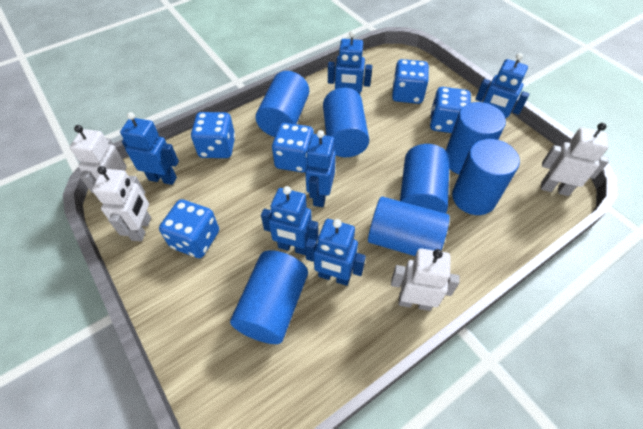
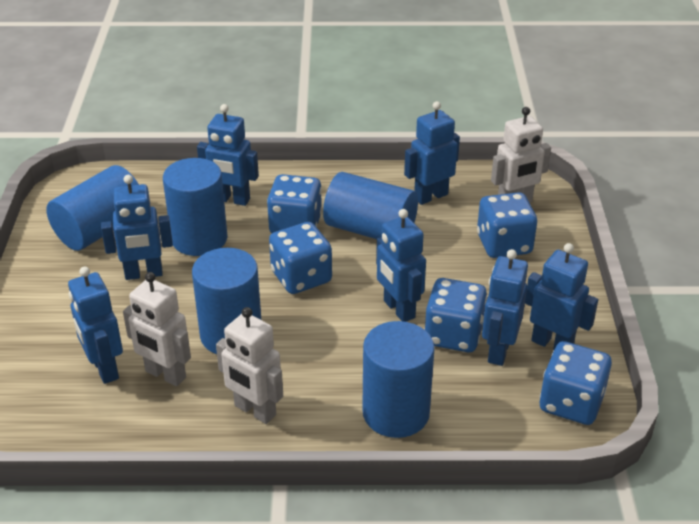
blue cylinder: 7 -> 5
blue robot: 6 -> 7
white robot: 4 -> 3

